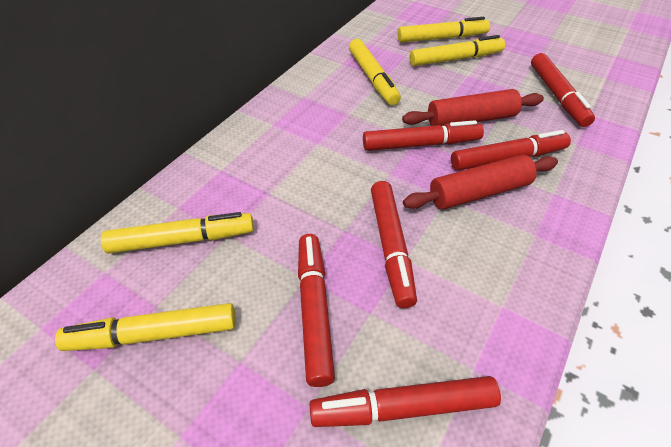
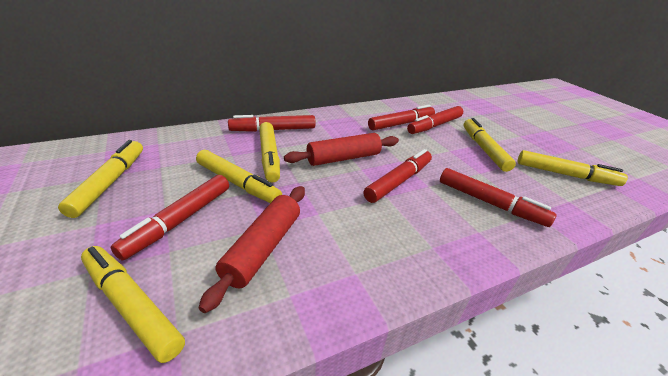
yellow marker: 5 -> 6

